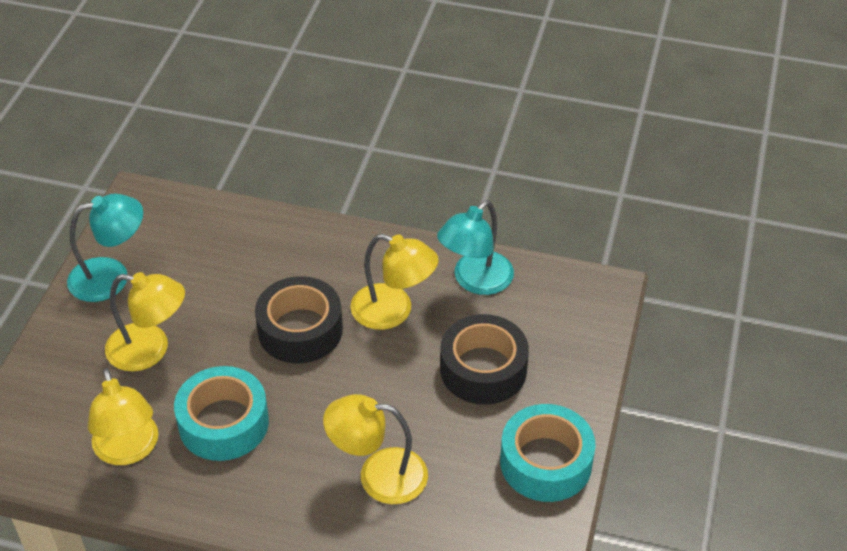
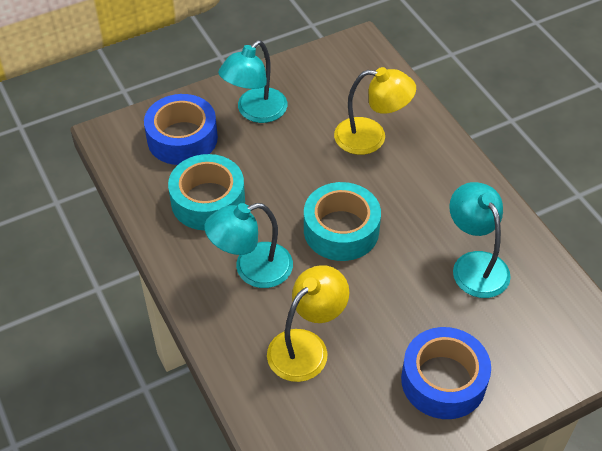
black tape: 2 -> 0
blue tape: 0 -> 2
turquoise lamp: 2 -> 3
yellow lamp: 4 -> 2

